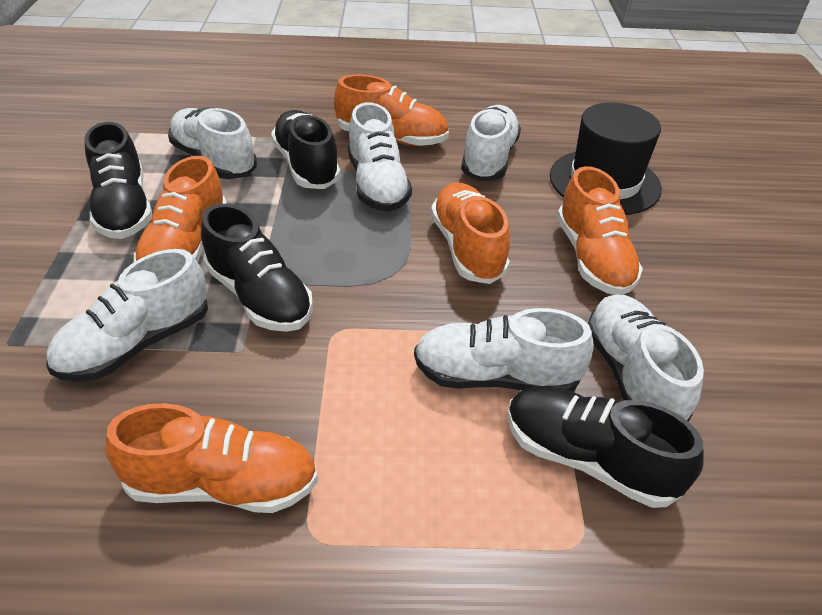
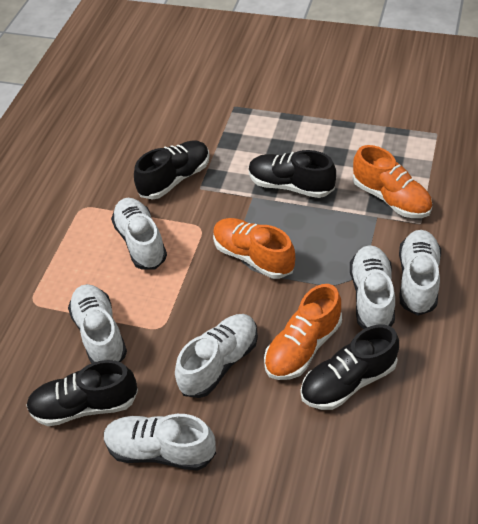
black hat: 1 -> 0
orange shoe: 5 -> 3

